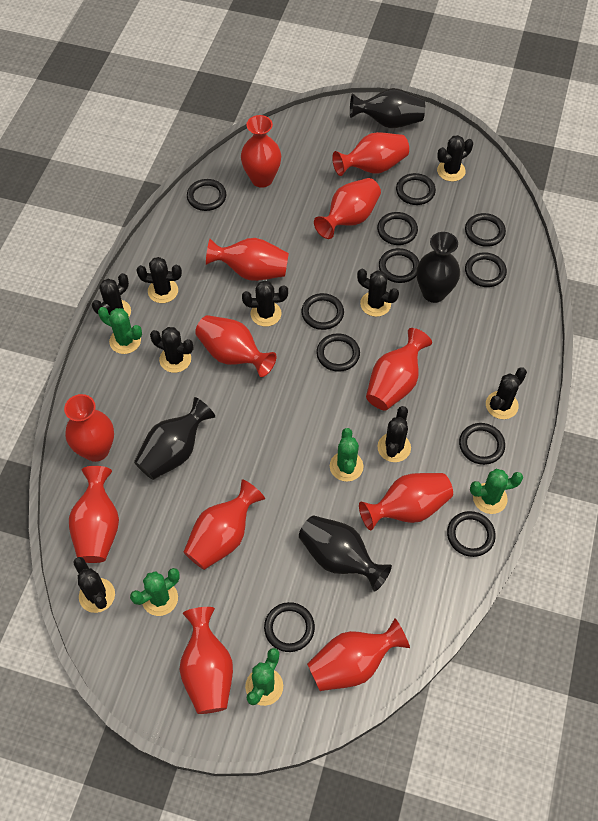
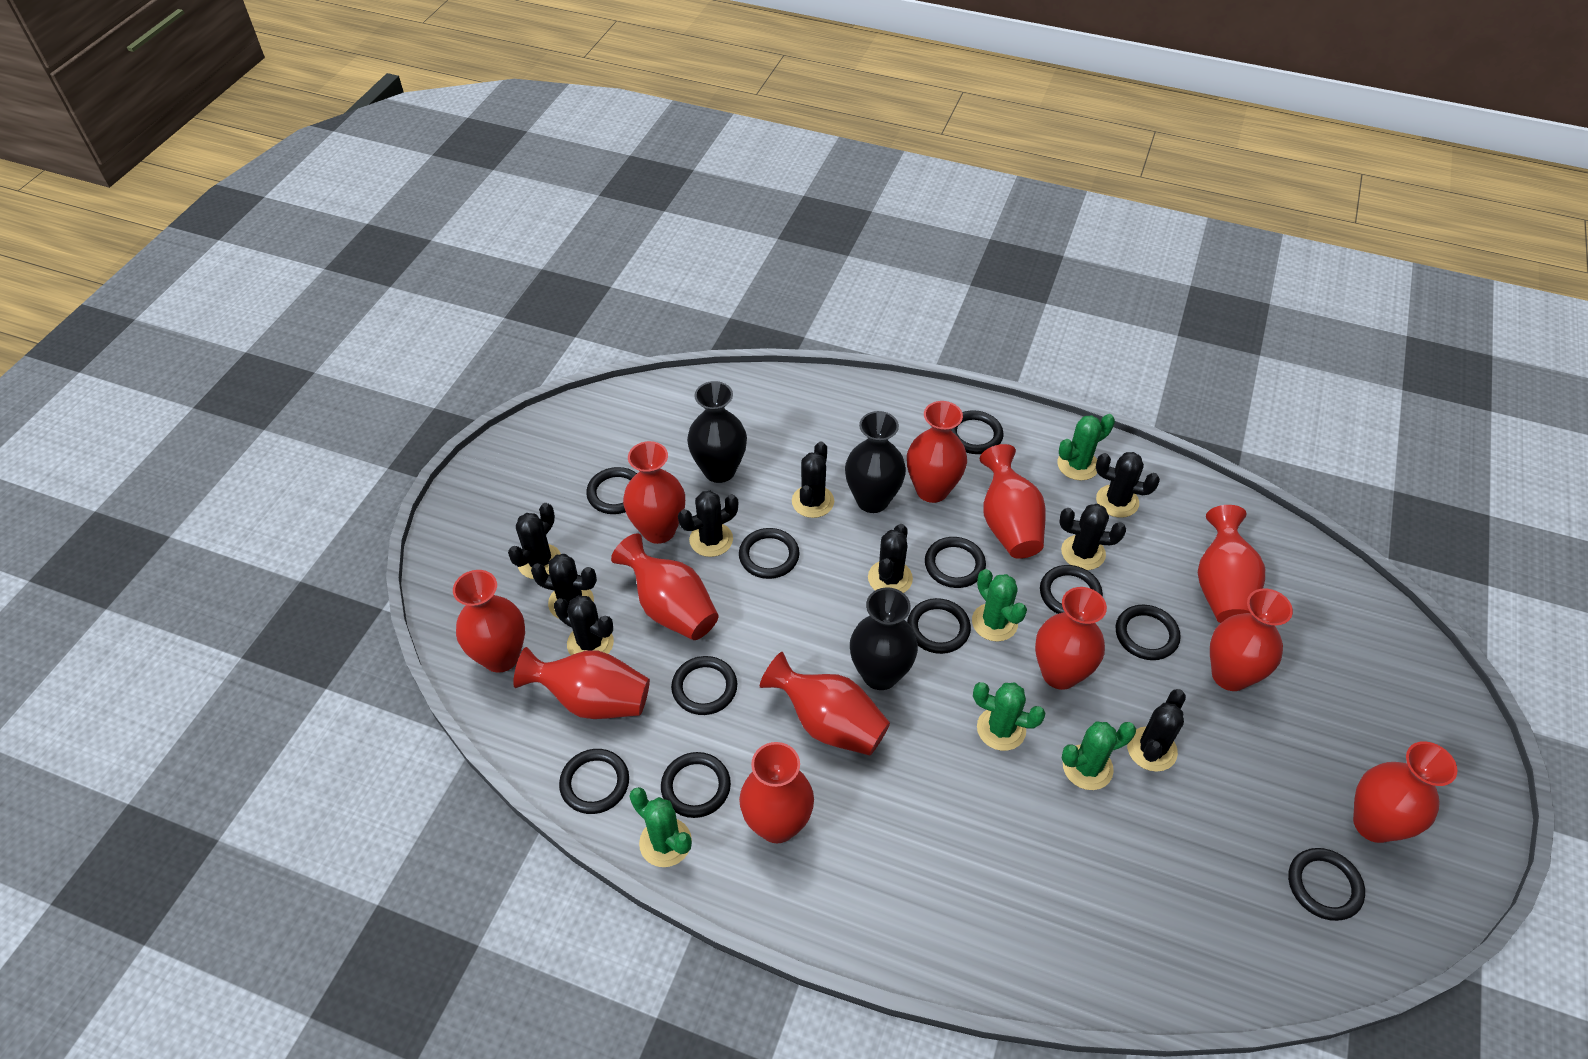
black vase: 4 -> 3

